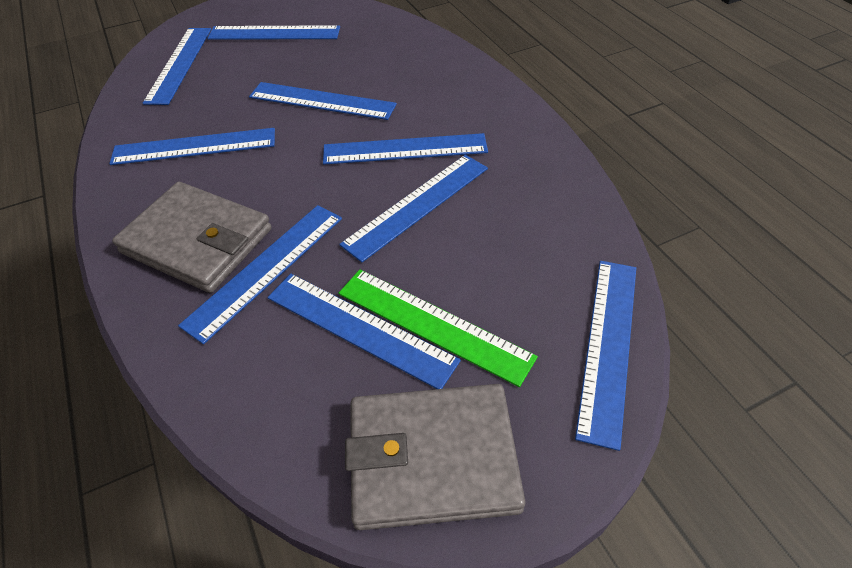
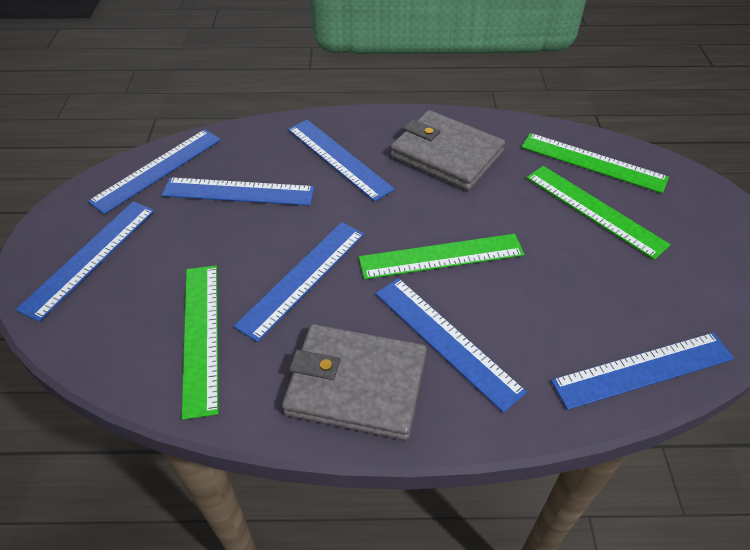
blue ruler: 9 -> 7
green ruler: 1 -> 4

